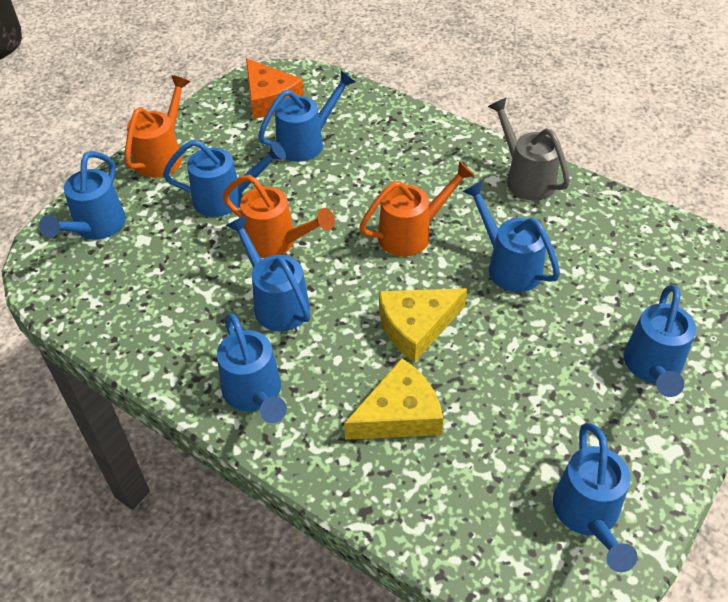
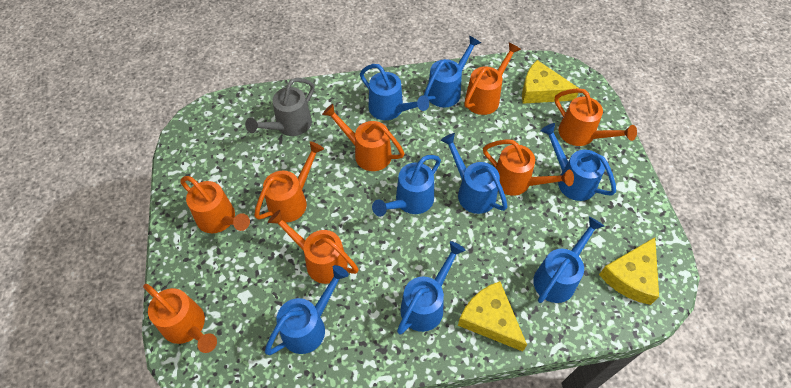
orange cheese: 1 -> 0
orange watering can: 3 -> 8
yellow cheese: 2 -> 3

